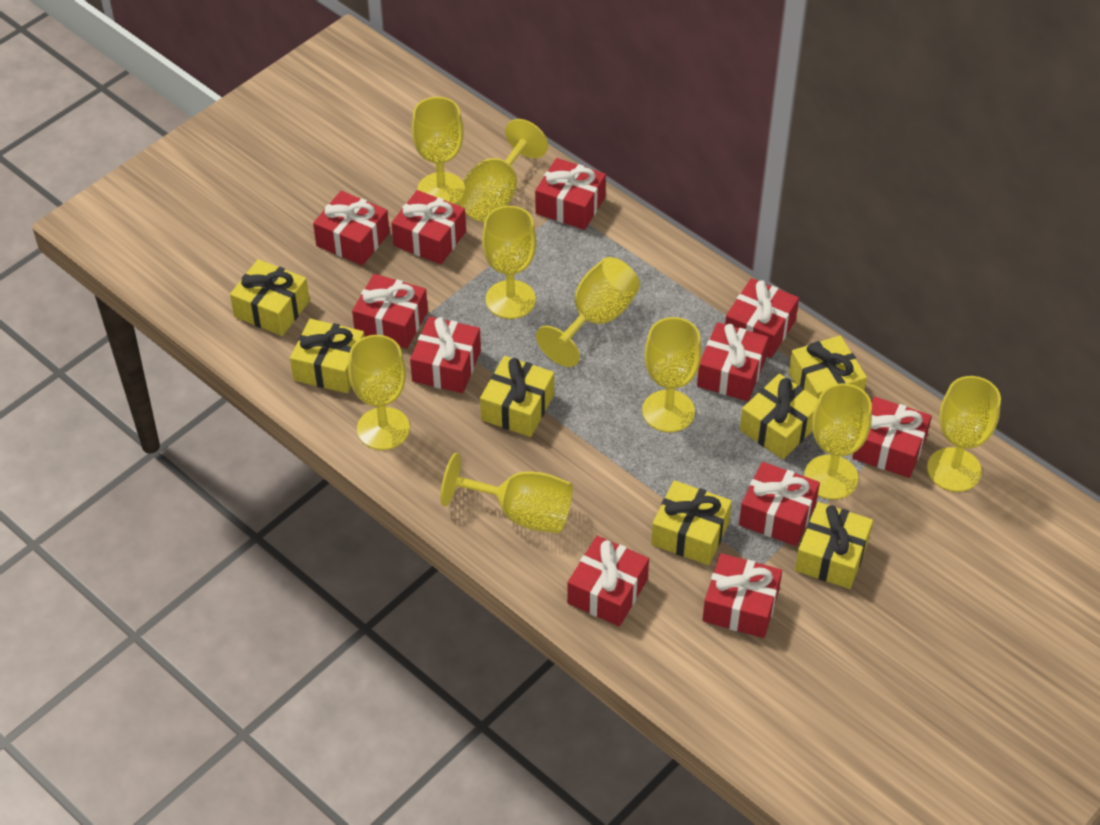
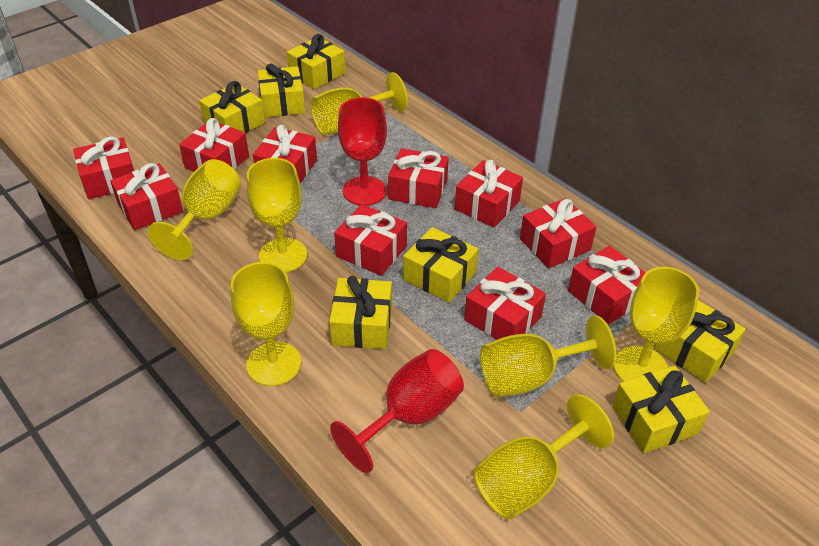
red gift: 11 -> 10
red goblet: 0 -> 2
yellow goblet: 9 -> 7

